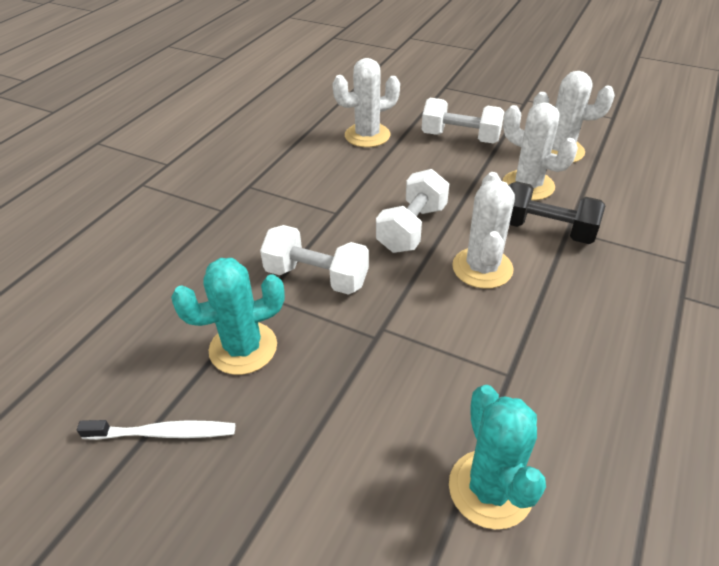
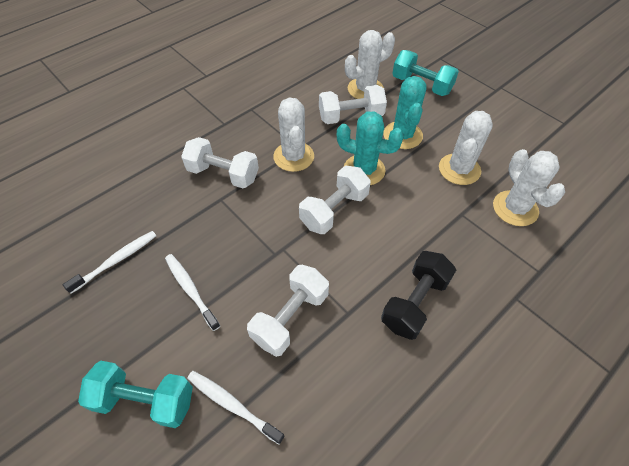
turquoise dumbbell: 0 -> 2
white dumbbell: 3 -> 4
white toothbrush: 1 -> 3

